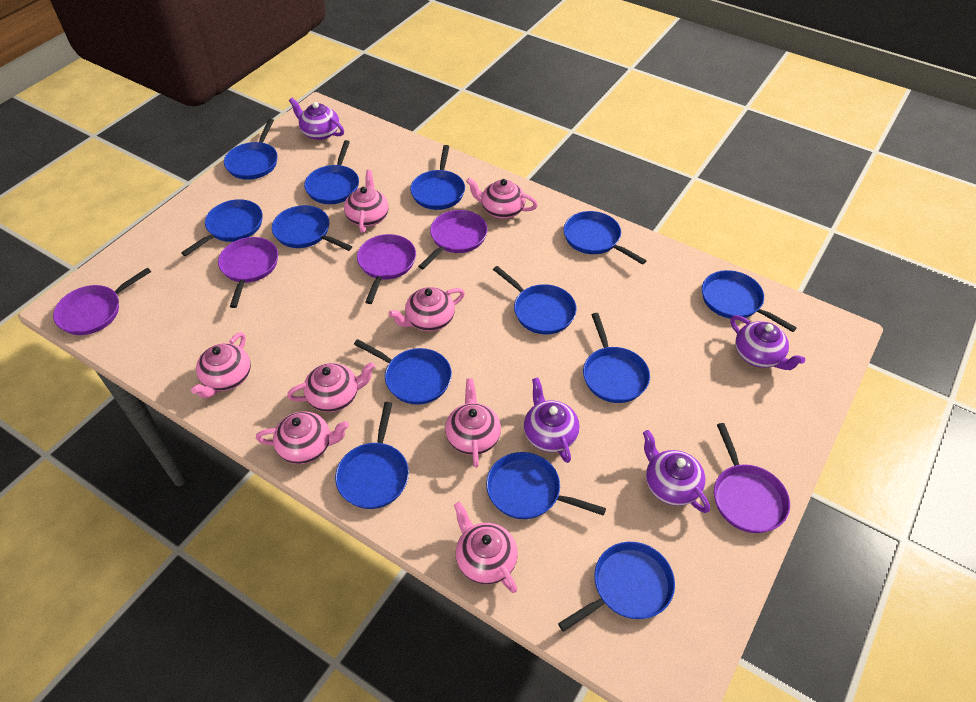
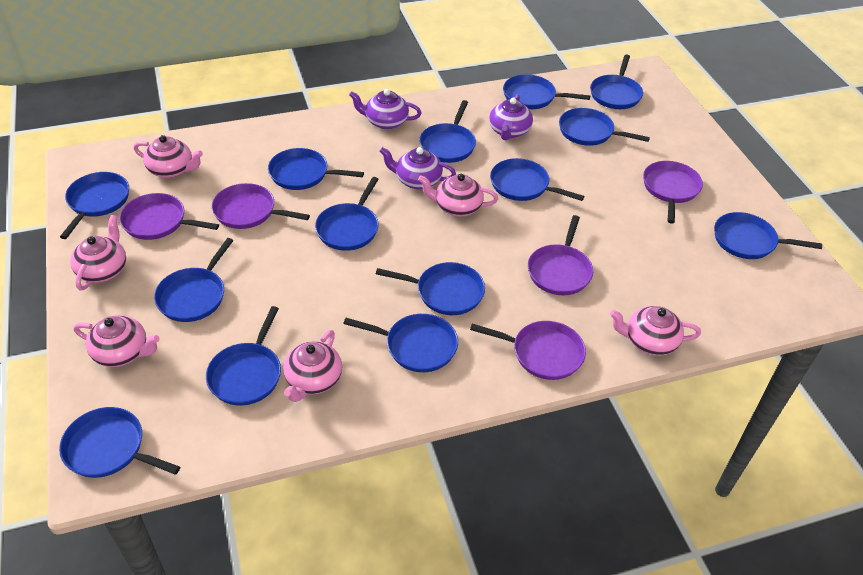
blue pan: 13 -> 14
pink teapot: 8 -> 6
purple teapot: 4 -> 3

